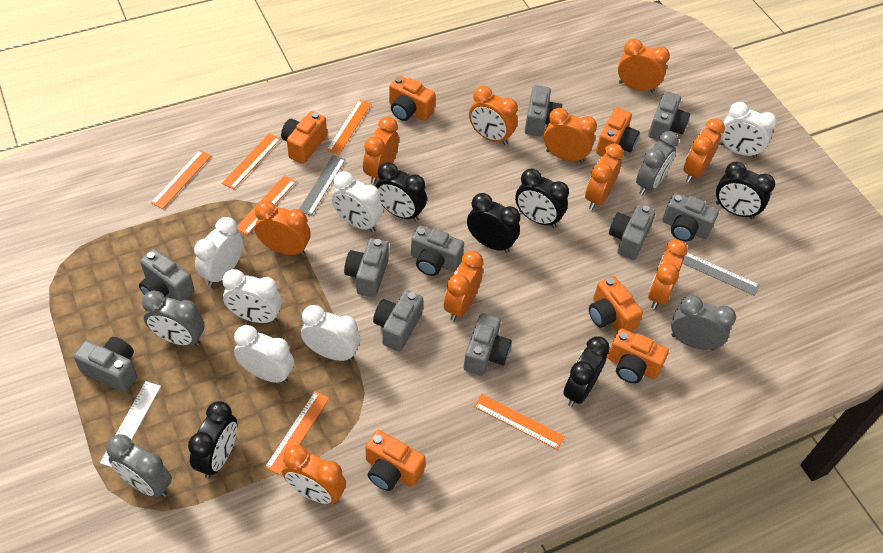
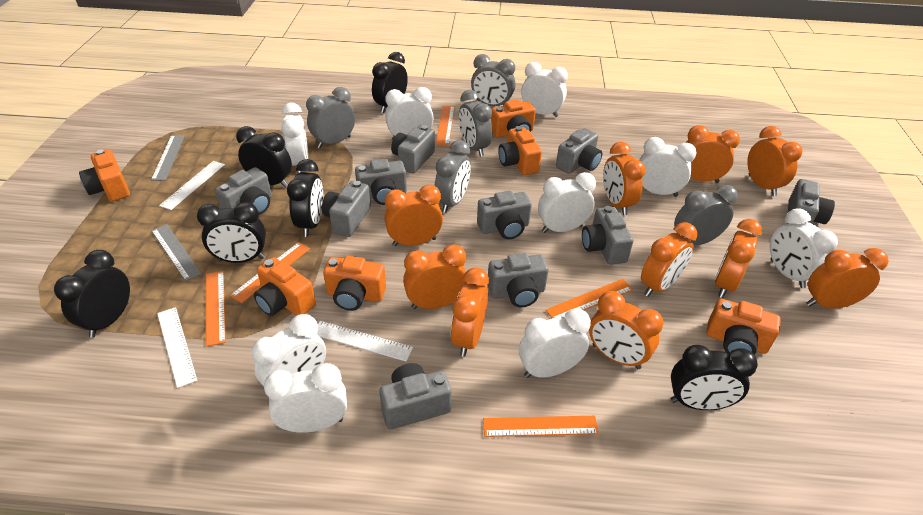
grey clock: 4 -> 5
orange ruler: 6 -> 5
white clock: 6 -> 9
white ruler: 1 -> 3

